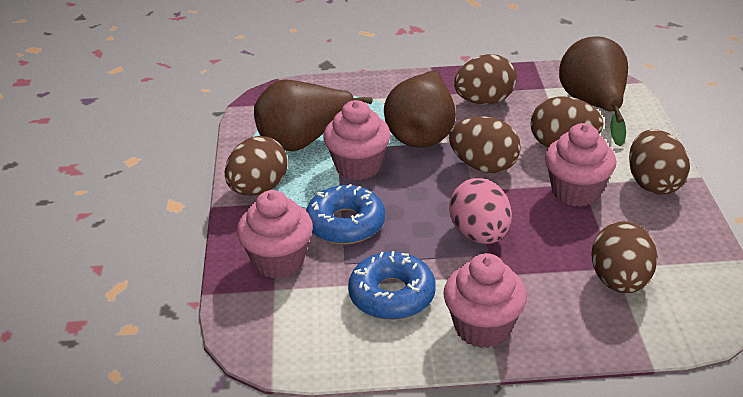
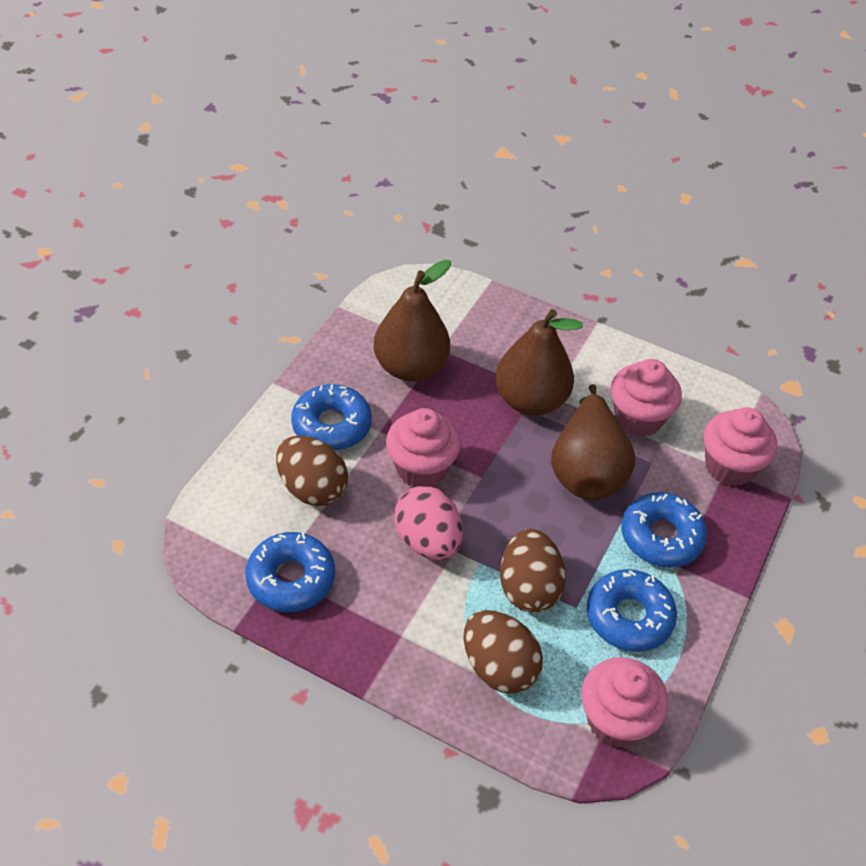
blue donut: 2 -> 4
brown egg: 6 -> 3

